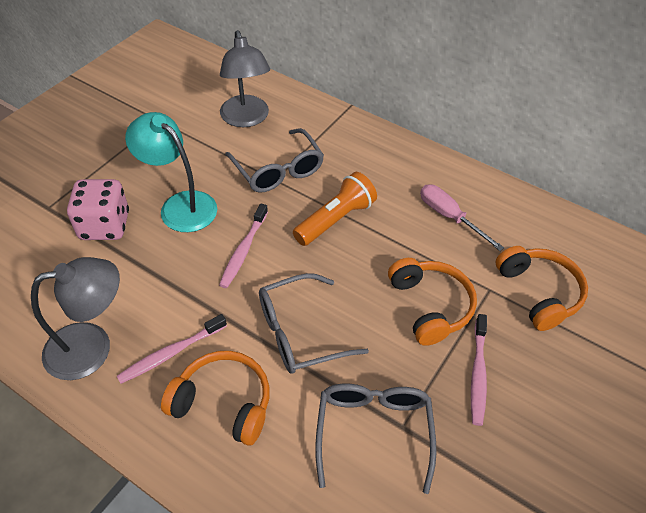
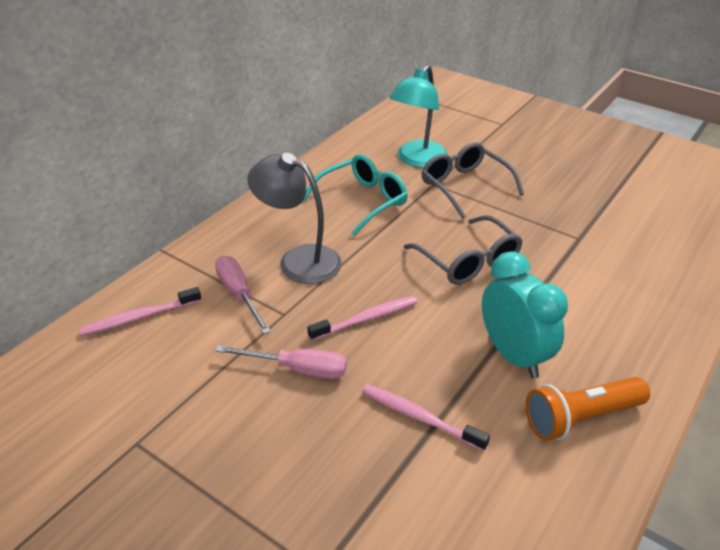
grey glasses: 3 -> 2
grey lamp: 2 -> 1
orange headphones: 3 -> 0
pink dice: 1 -> 0
pink screwdriver: 1 -> 2
turquoise clock: 0 -> 1
turquoise glasses: 0 -> 1

